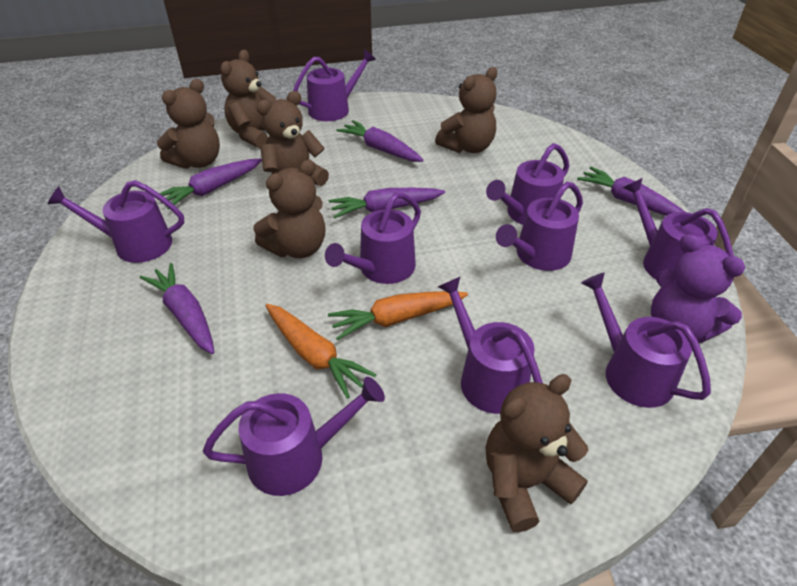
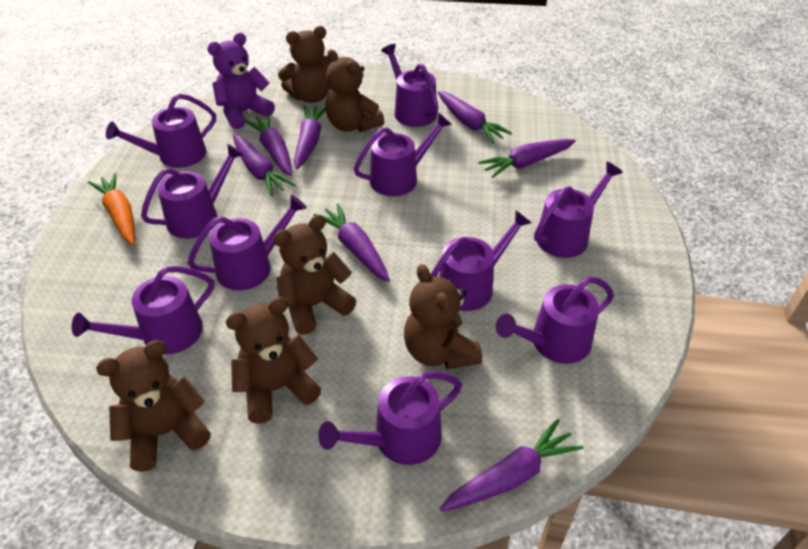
orange carrot: 2 -> 1
purple carrot: 5 -> 7
purple watering can: 9 -> 10

